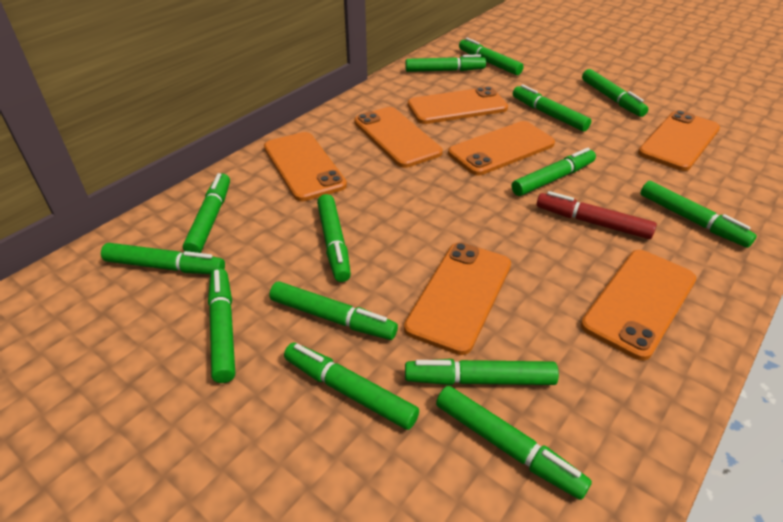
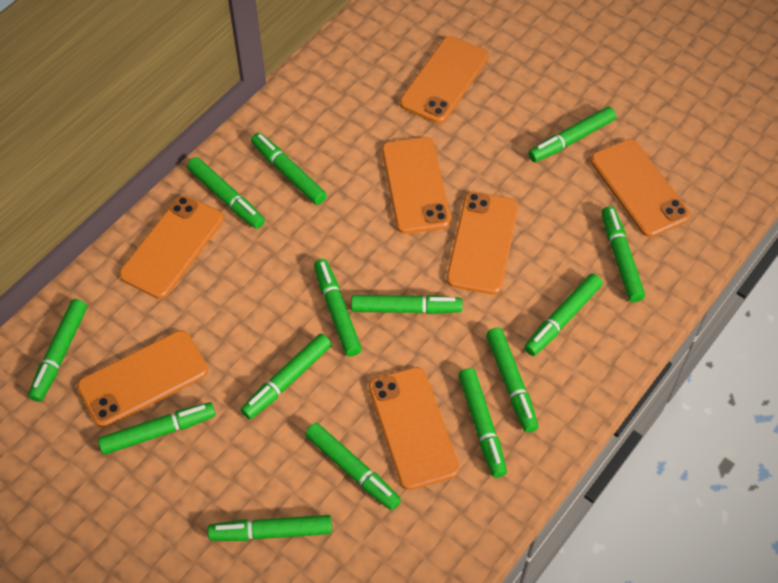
red marker: 1 -> 0

